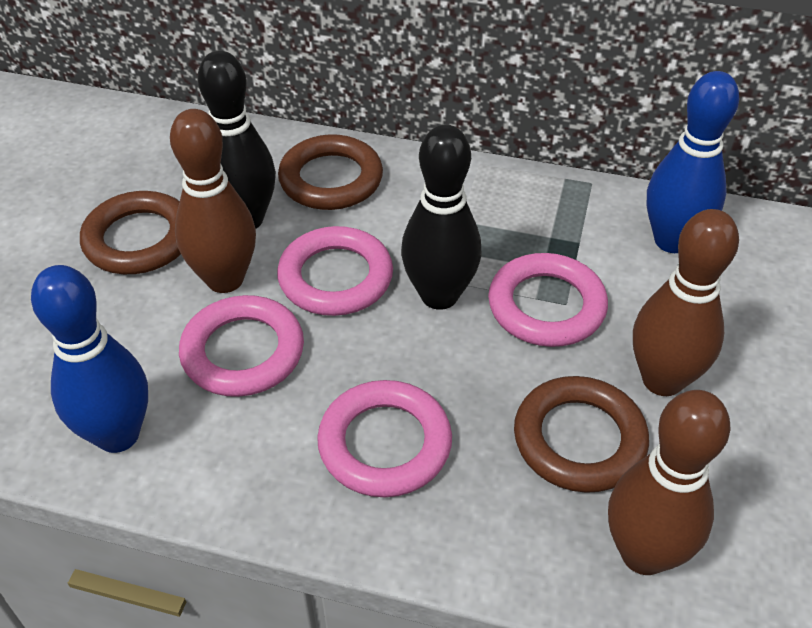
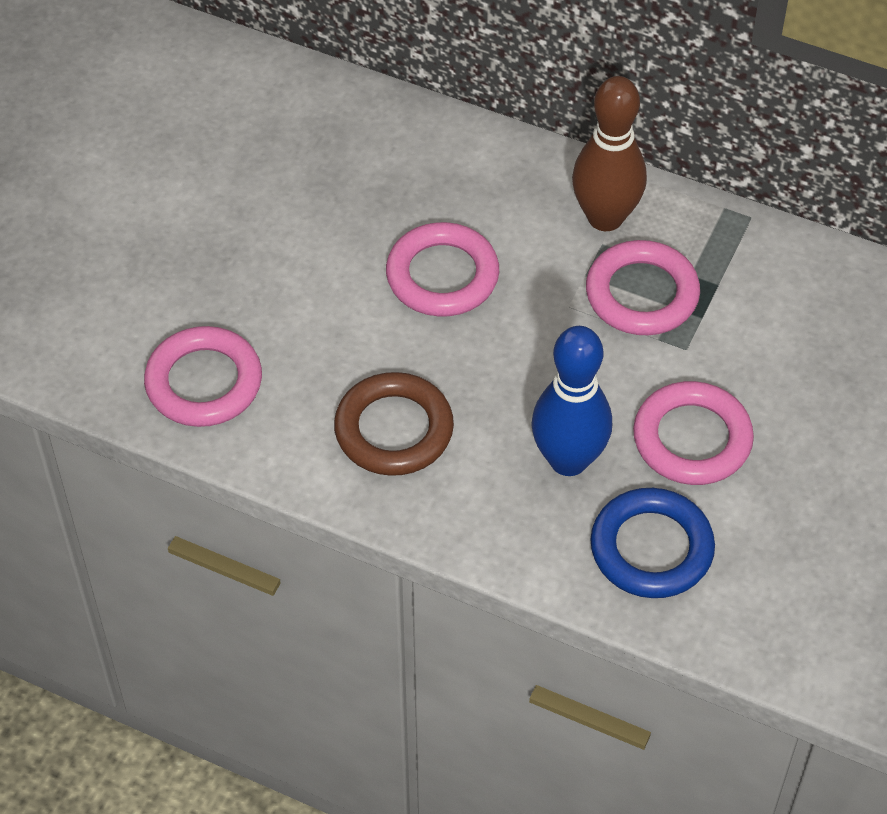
black bowling pin: 2 -> 0
blue bowling pin: 2 -> 1
blue ring: 0 -> 1
brown bowling pin: 3 -> 1
brown ring: 3 -> 1

